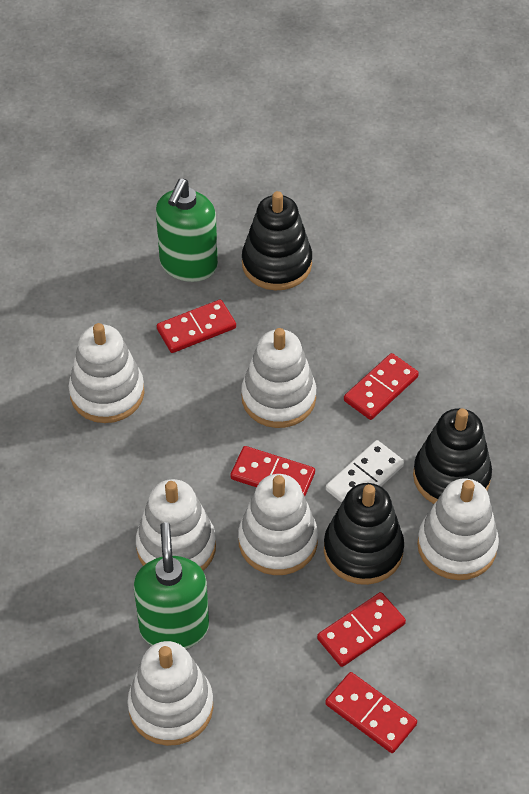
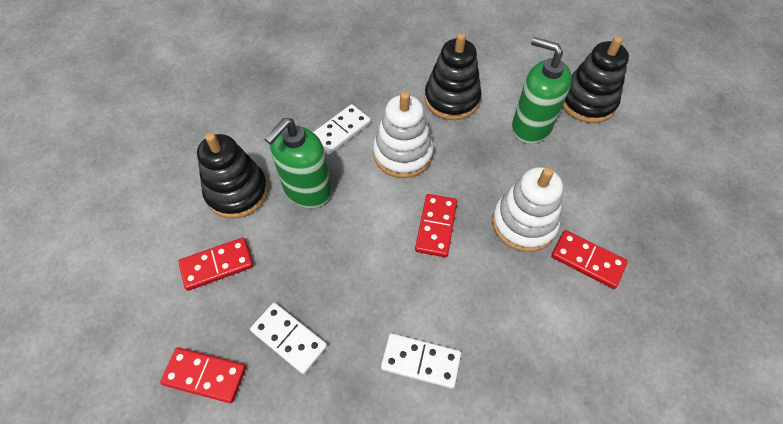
red domino: 5 -> 4
white domino: 1 -> 3
white stacking toy: 6 -> 2

